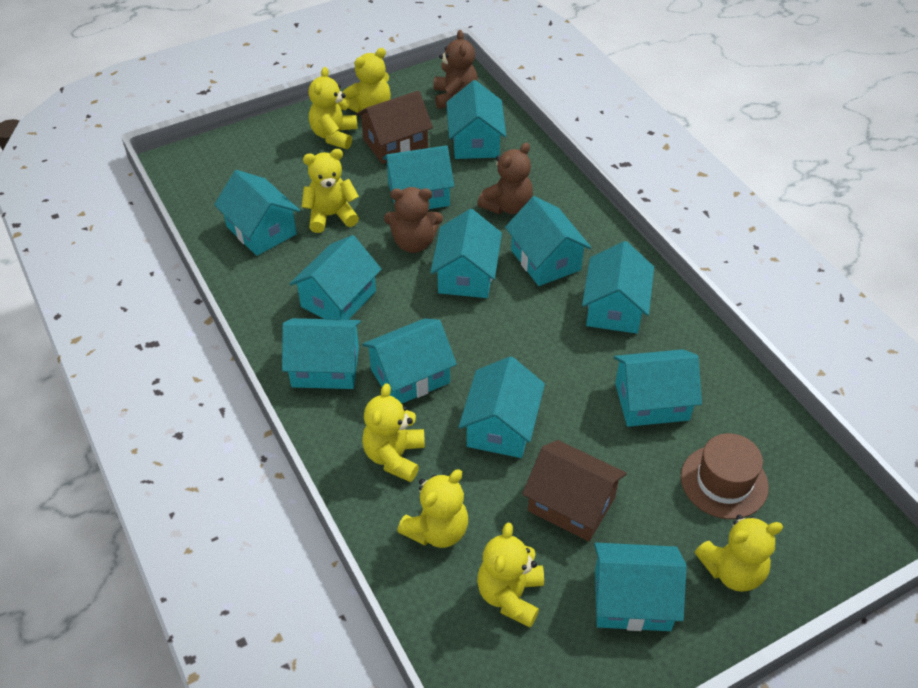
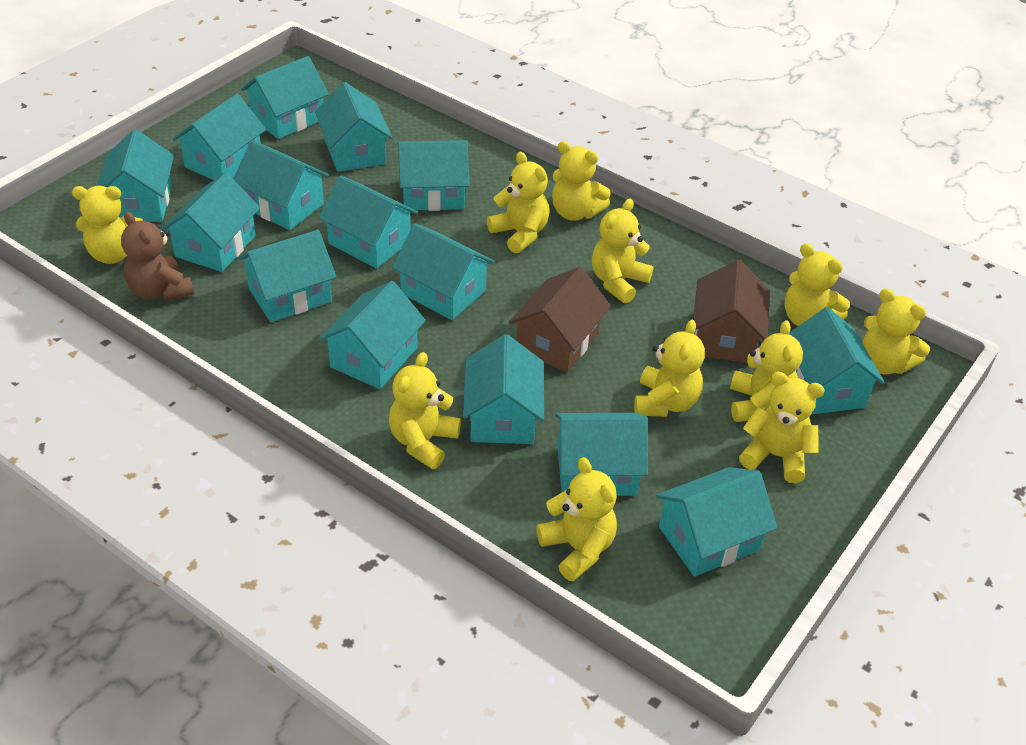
brown hat: 1 -> 0
brown teddy bear: 3 -> 1
turquoise house: 12 -> 15
yellow teddy bear: 7 -> 11

